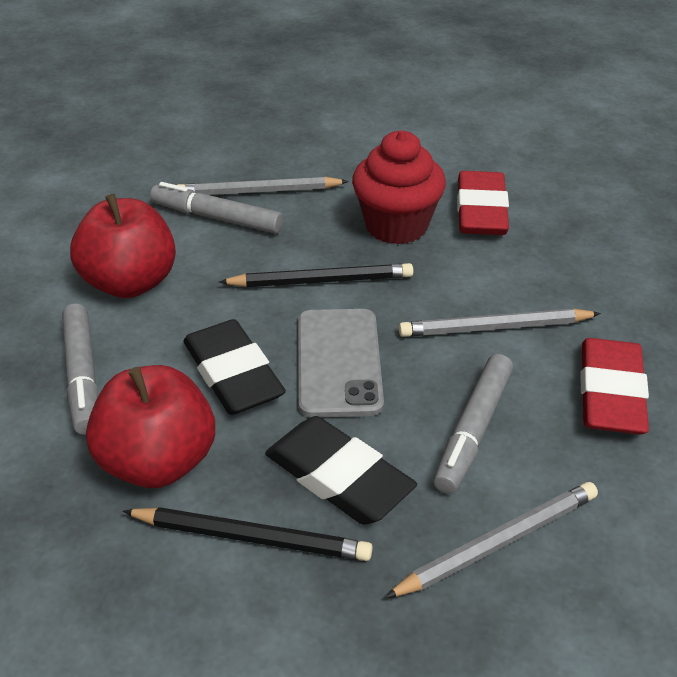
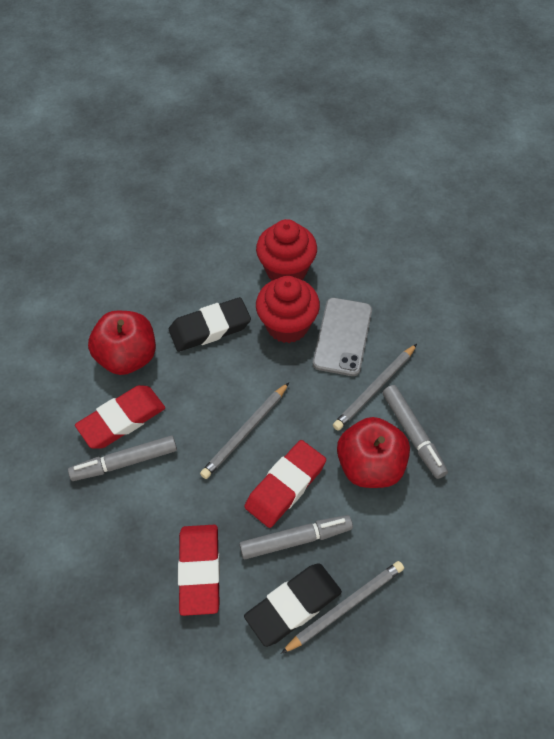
black pencil: 2 -> 0
red cupcake: 1 -> 2
red eraser: 2 -> 3

